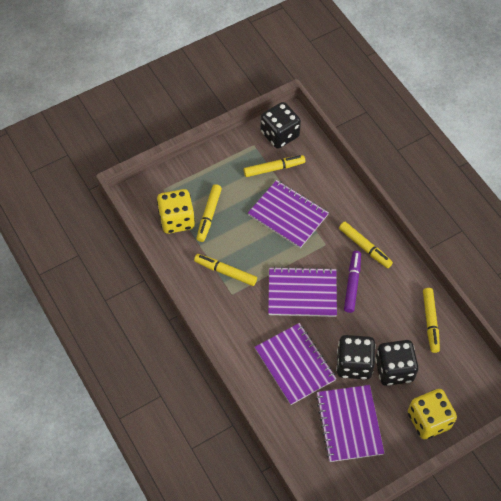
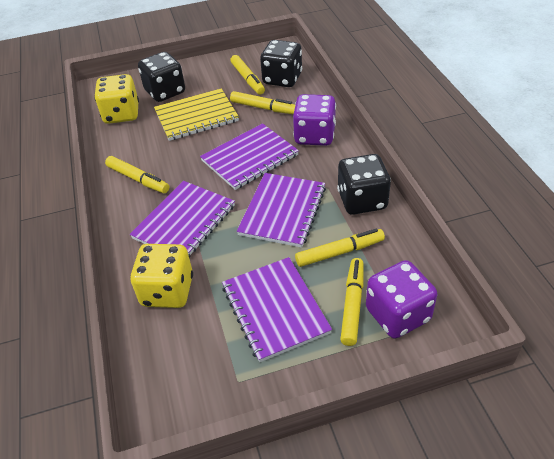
purple dice: 0 -> 2
purple marker: 1 -> 0
yellow notebook: 0 -> 1

